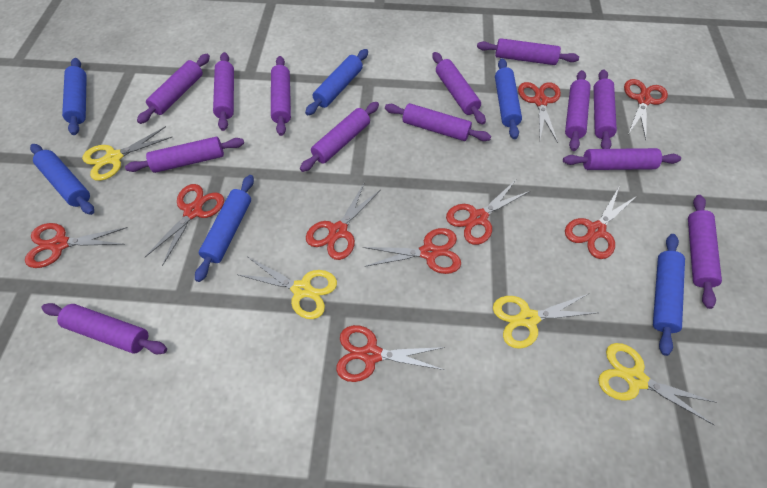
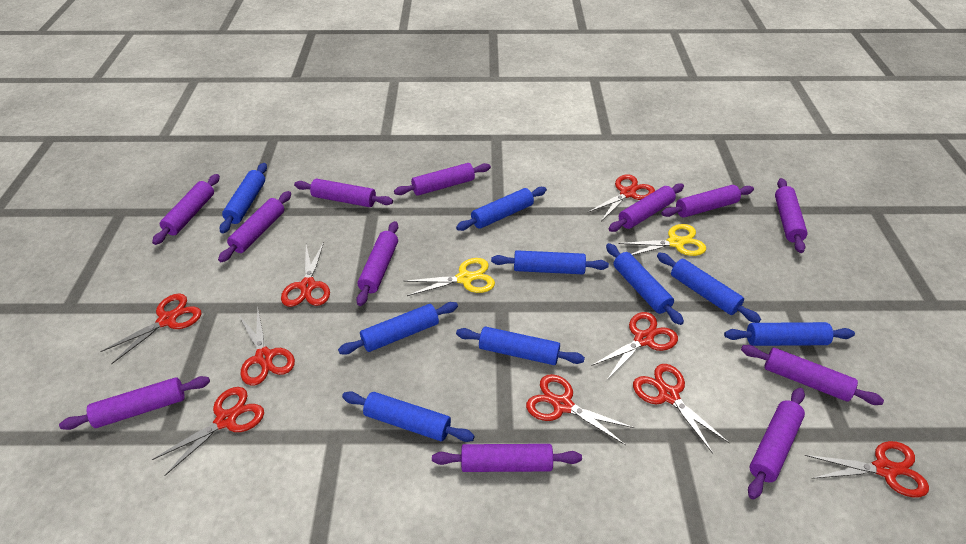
blue rolling pin: 6 -> 9
purple rolling pin: 13 -> 12
yellow scissors: 4 -> 2

